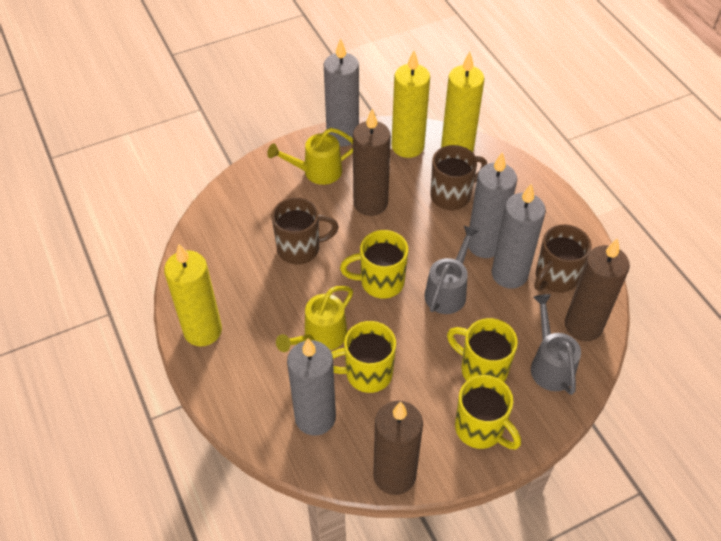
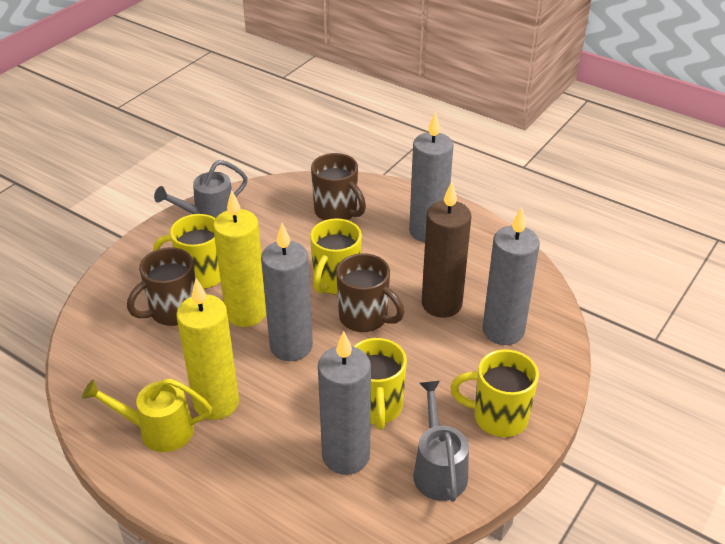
brown candle: 3 -> 1
yellow candle: 3 -> 2
yellow watering can: 2 -> 1

